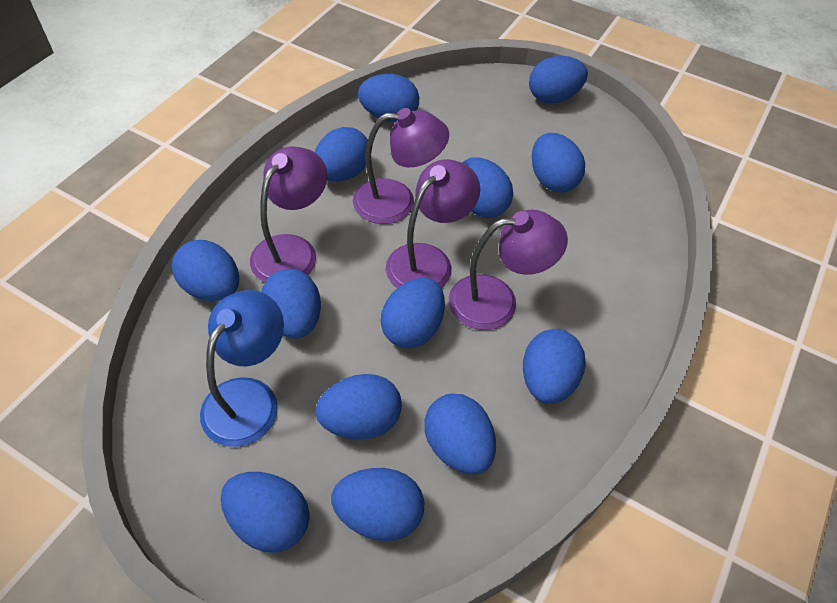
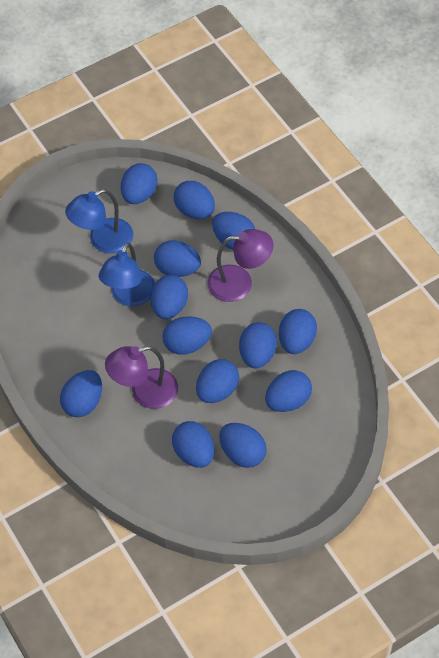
blue lamp: 1 -> 2
purple lamp: 4 -> 2

